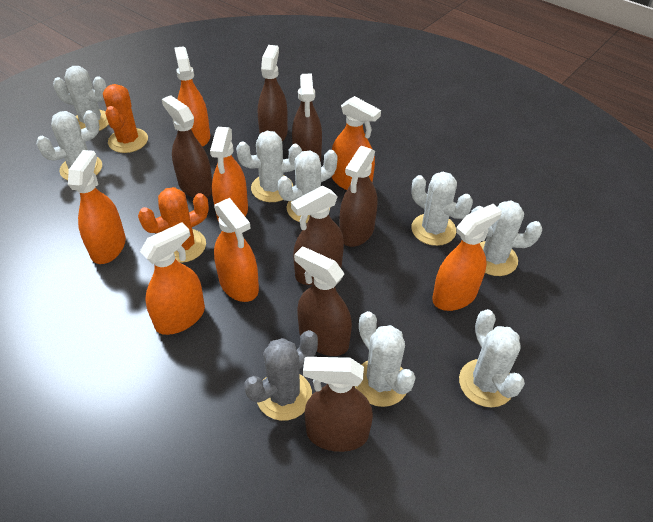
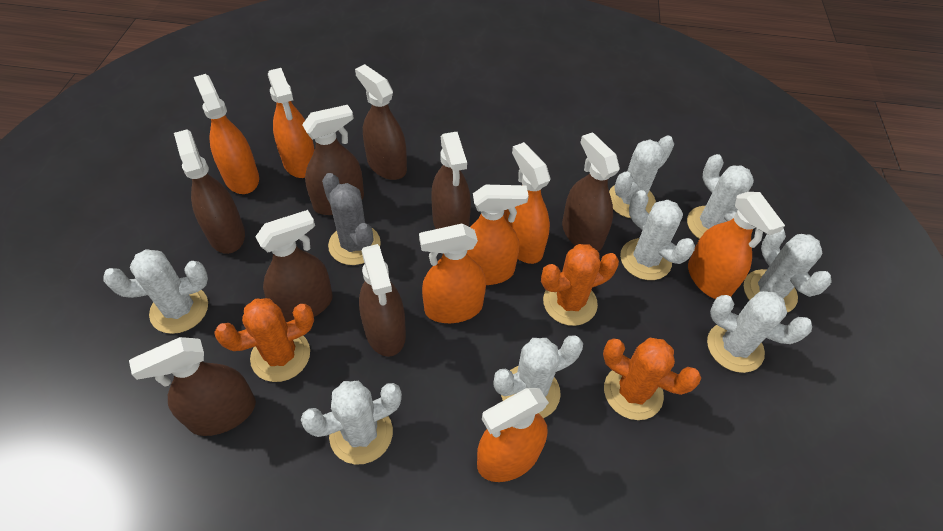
brown spray bottle: 7 -> 8
orange cactus: 2 -> 3

